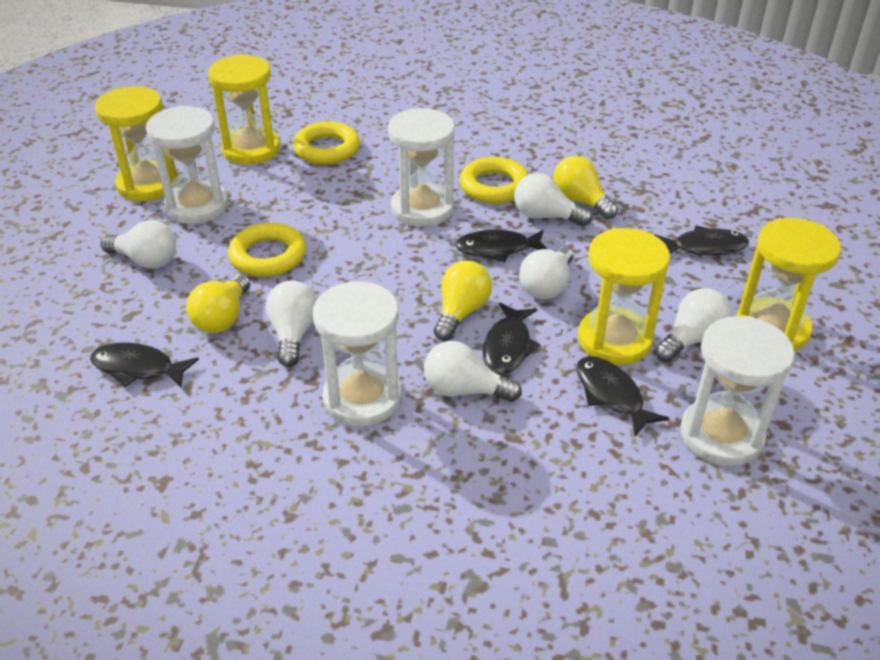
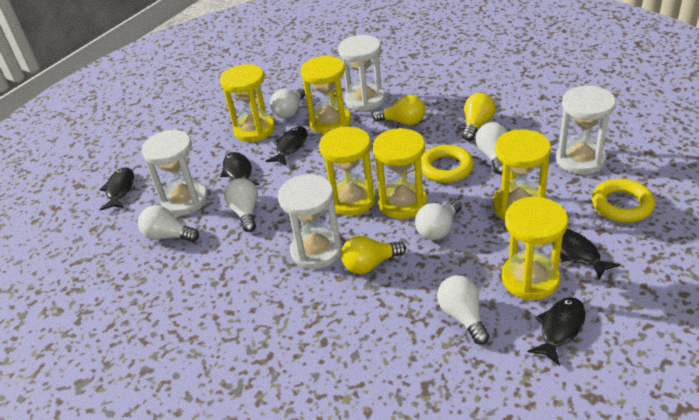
yellow hourglass: 4 -> 6
yellow ring: 3 -> 2

